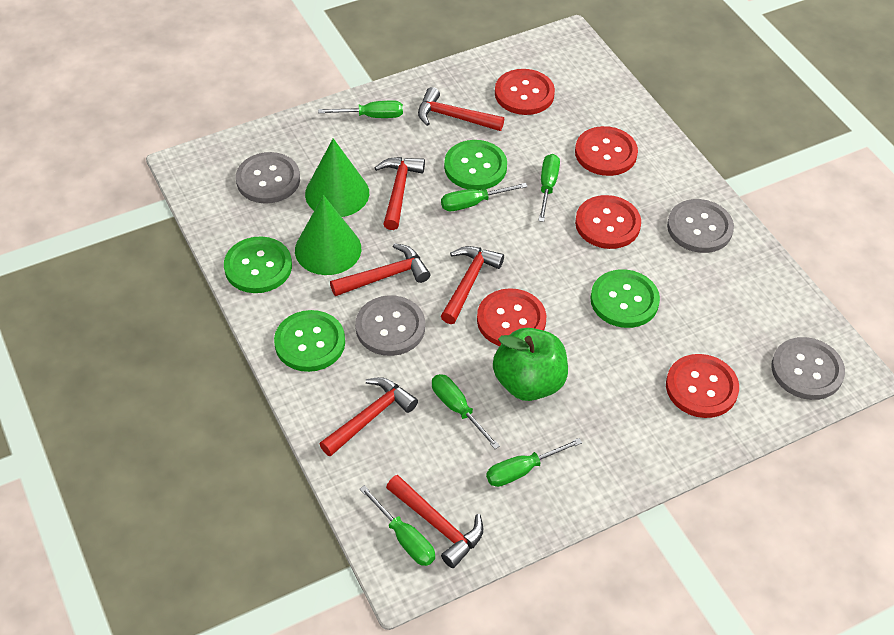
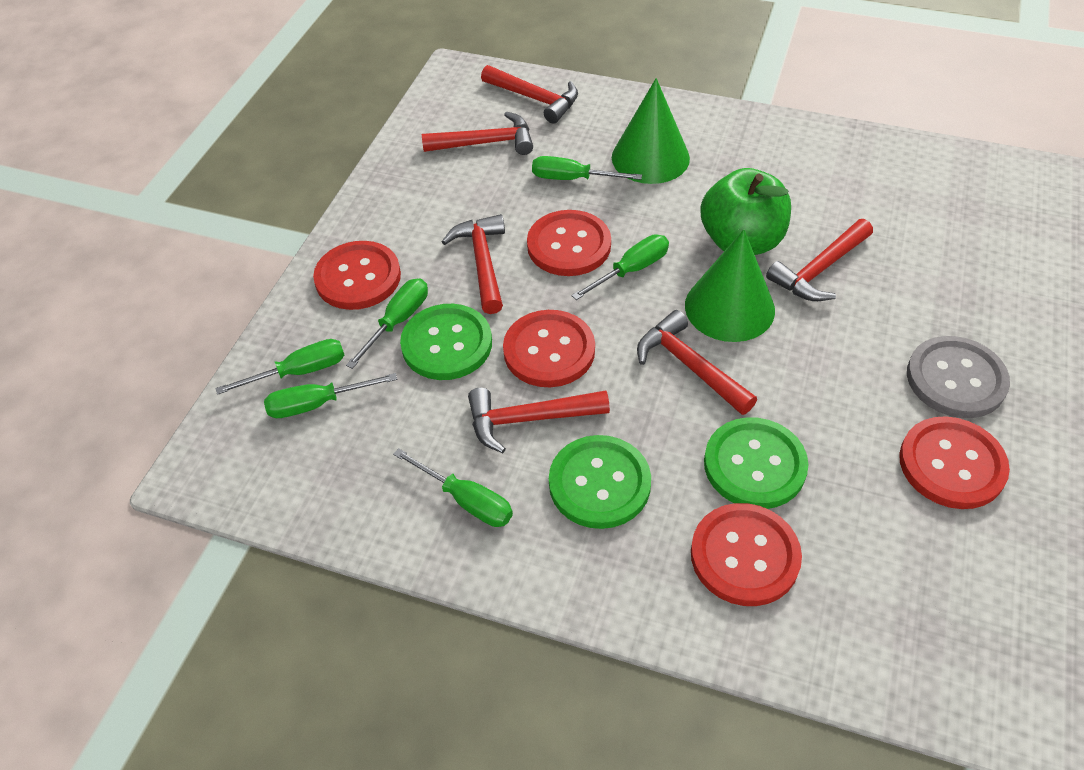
green button: 4 -> 3
grey button: 4 -> 1

